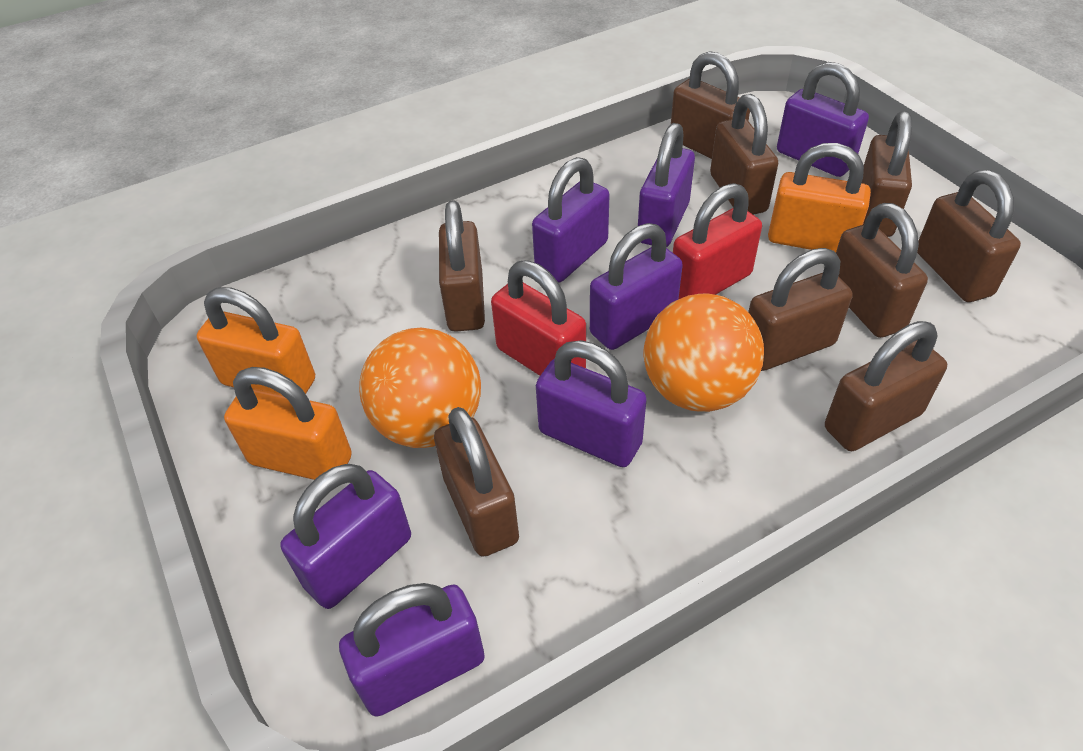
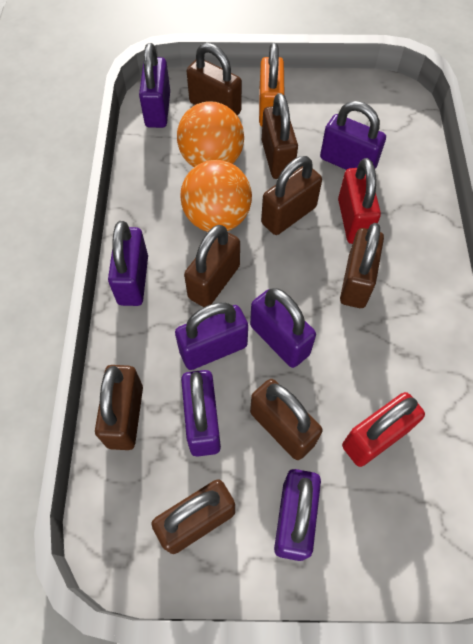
brown padlock: 9 -> 8
orange padlock: 3 -> 1

